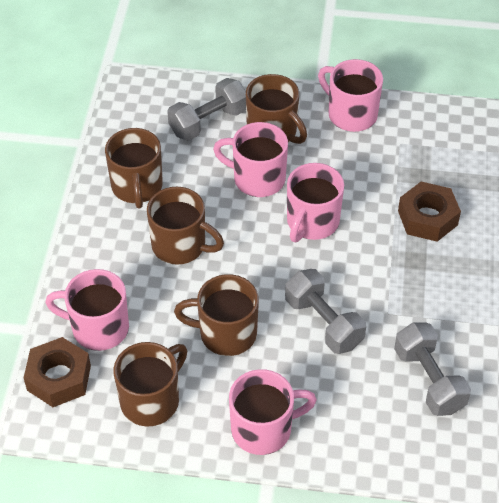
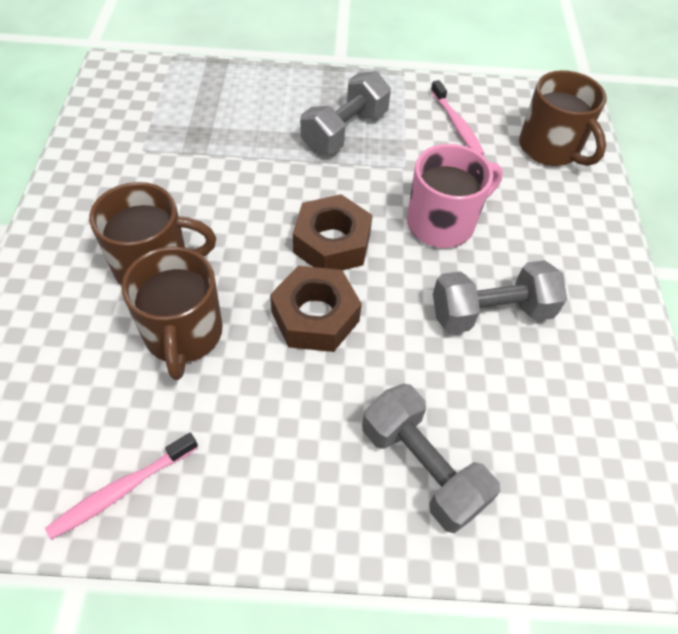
brown mug: 5 -> 3
pink mug: 5 -> 1
pink toothbrush: 0 -> 2

